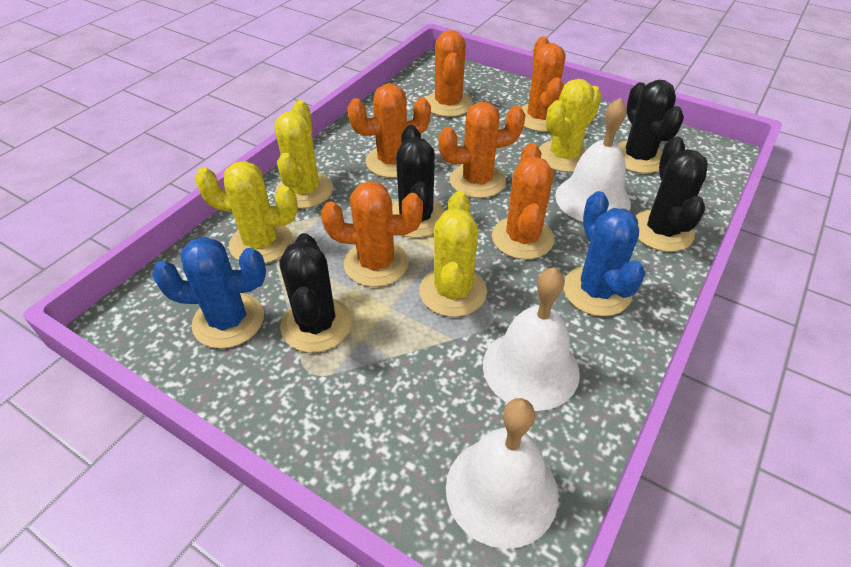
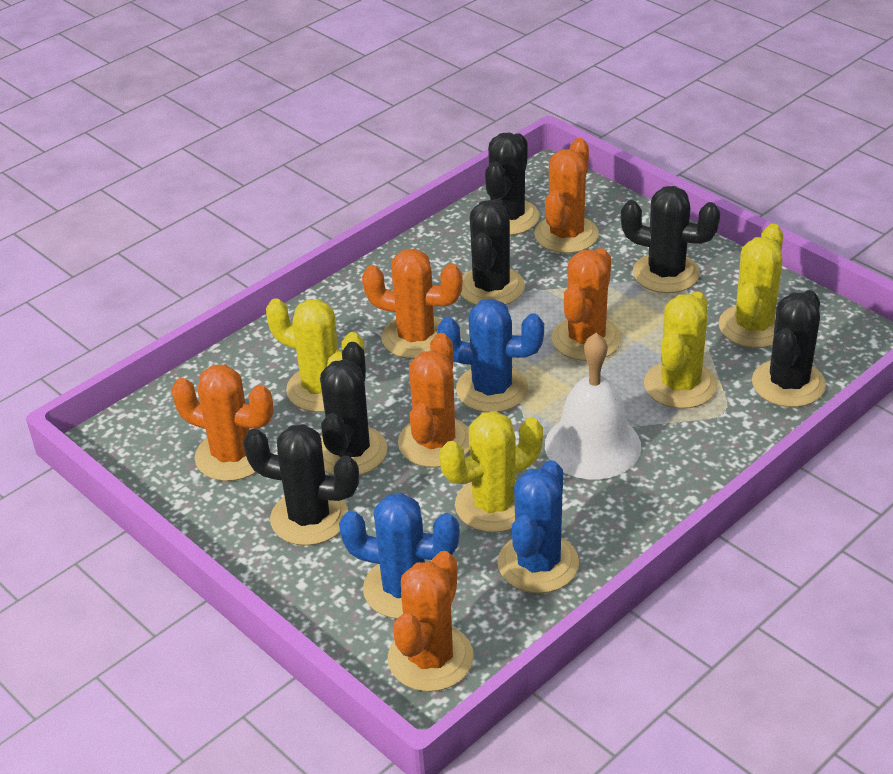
black cactus: 4 -> 6
blue cactus: 2 -> 3
white bell: 3 -> 1

